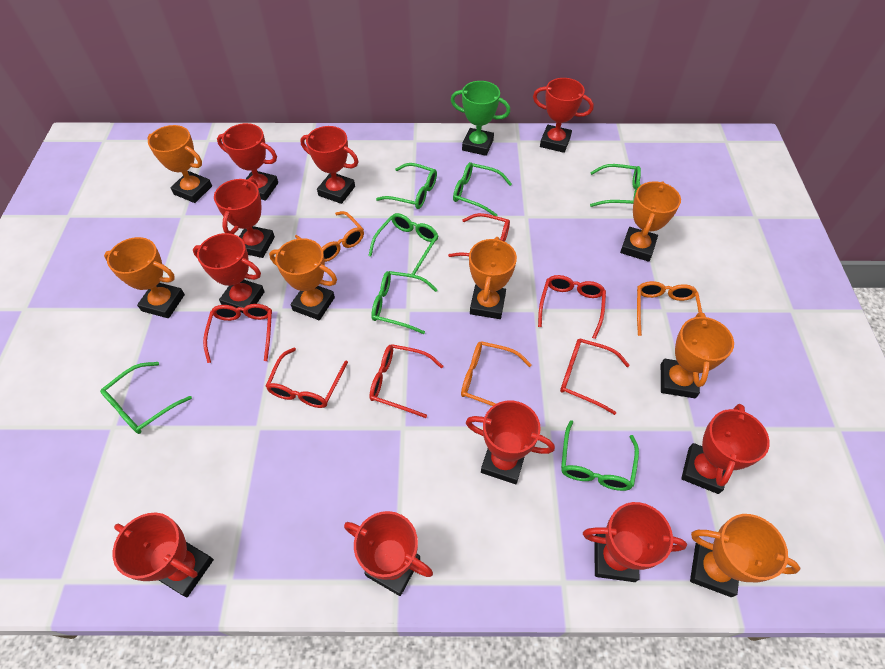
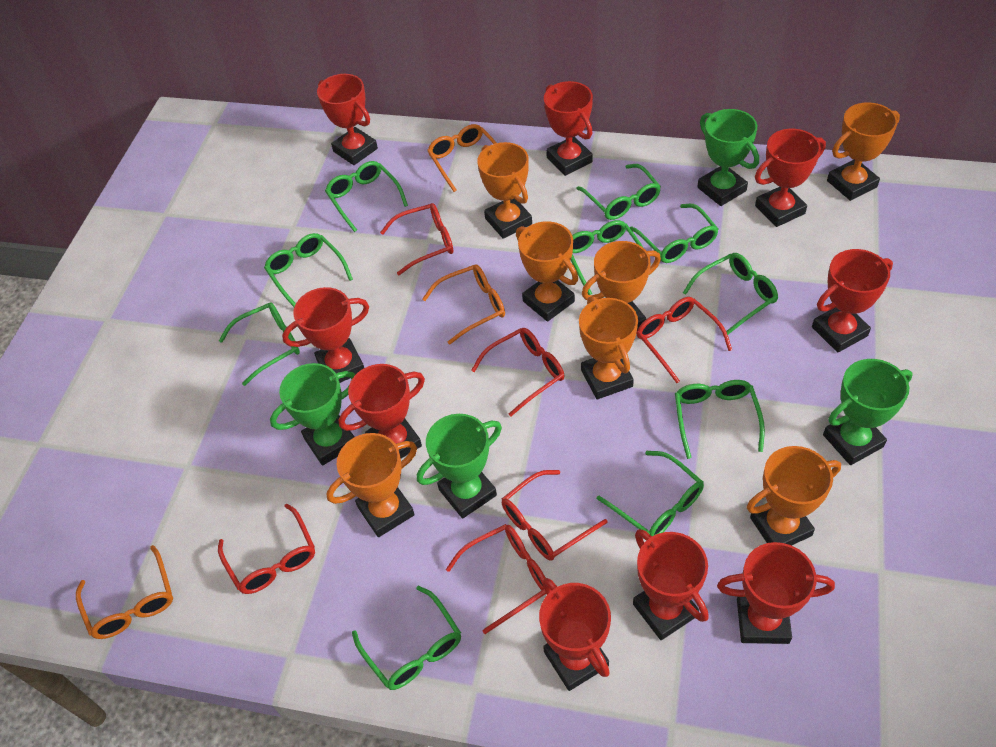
green glasses: 7 -> 10
green trophy: 1 -> 4
red trophy: 10 -> 9

